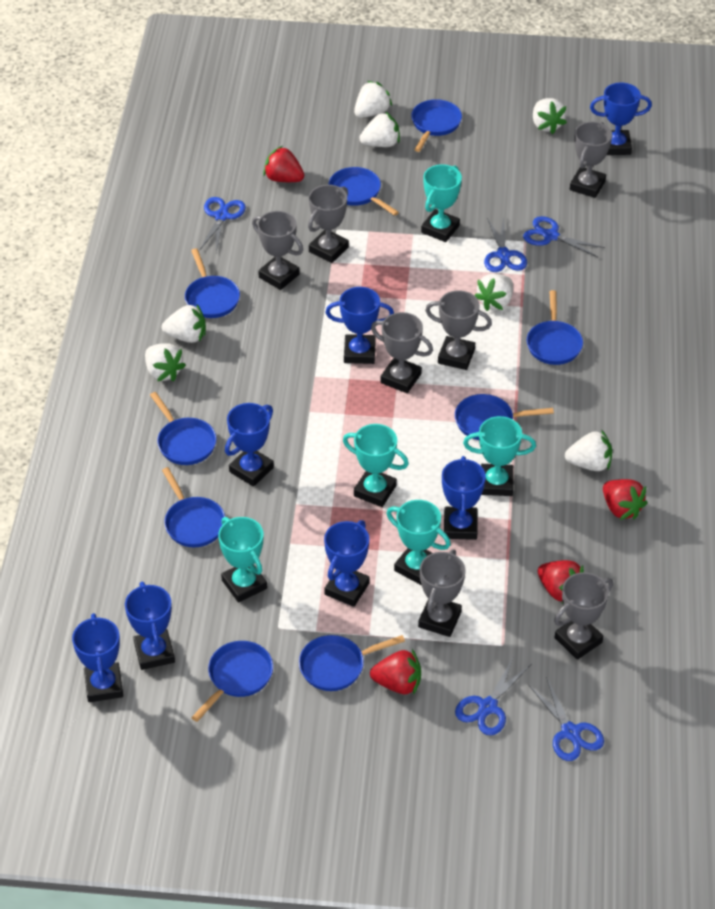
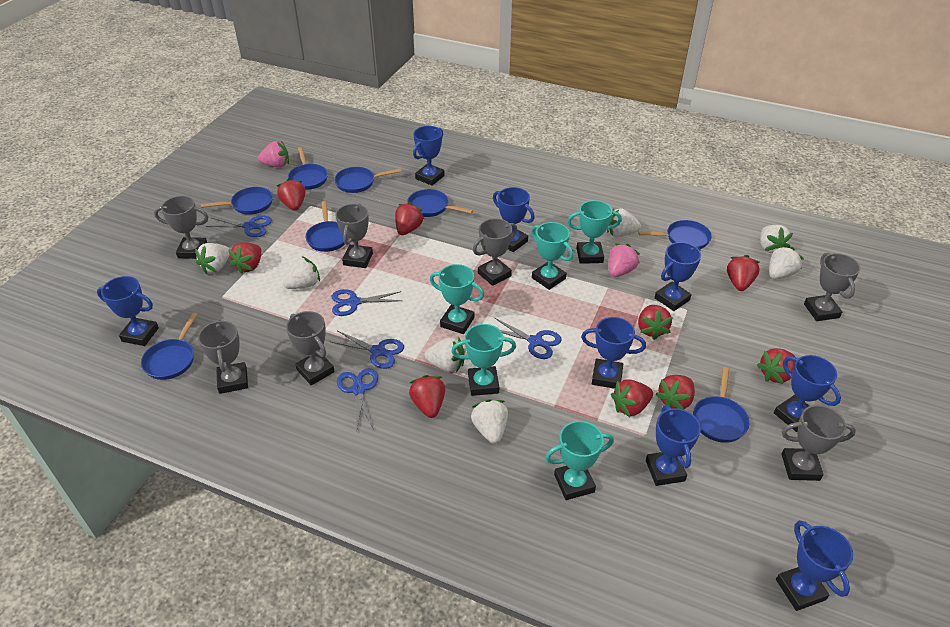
blue pan: 9 -> 8
blue trophy: 7 -> 8
pink strawberry: 0 -> 2
red strawberry: 4 -> 9

